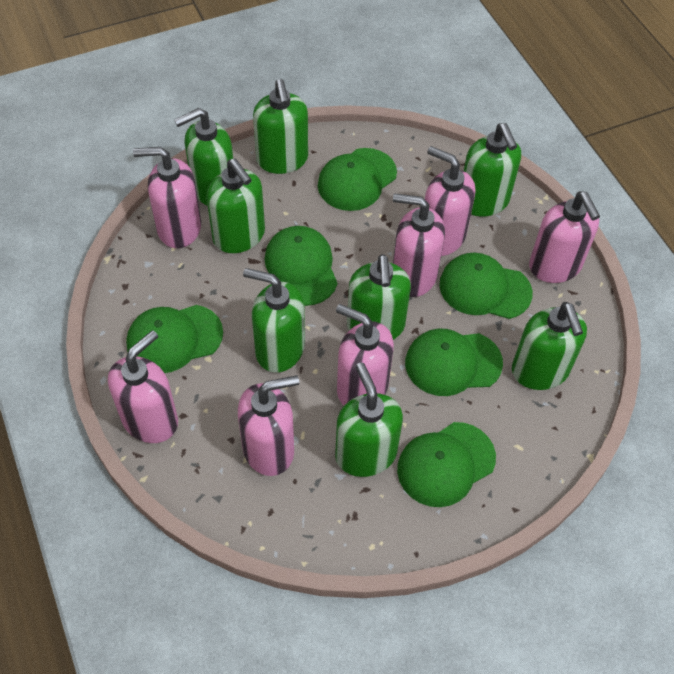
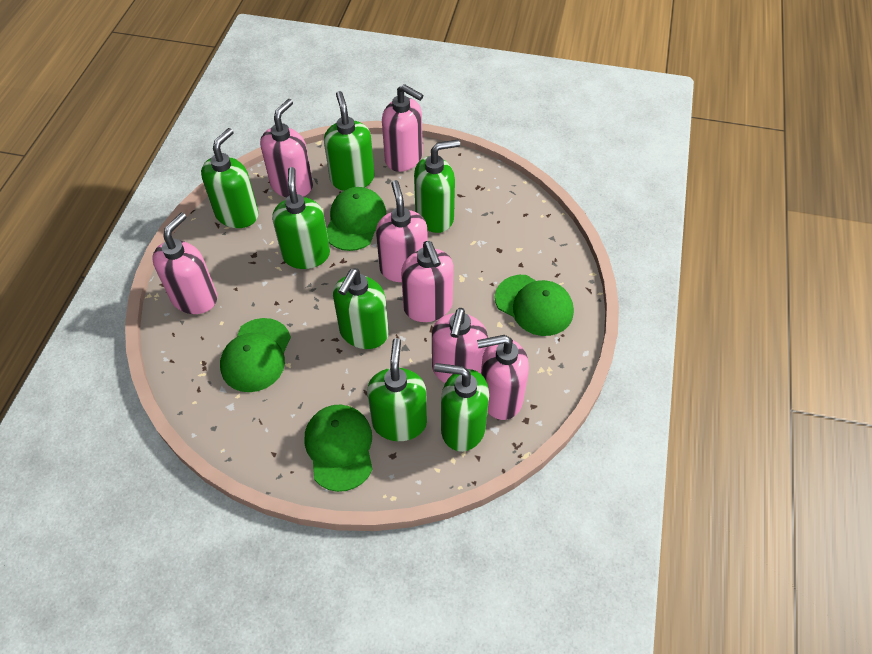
green cap: 6 -> 4
green soap dispenser: 8 -> 7

